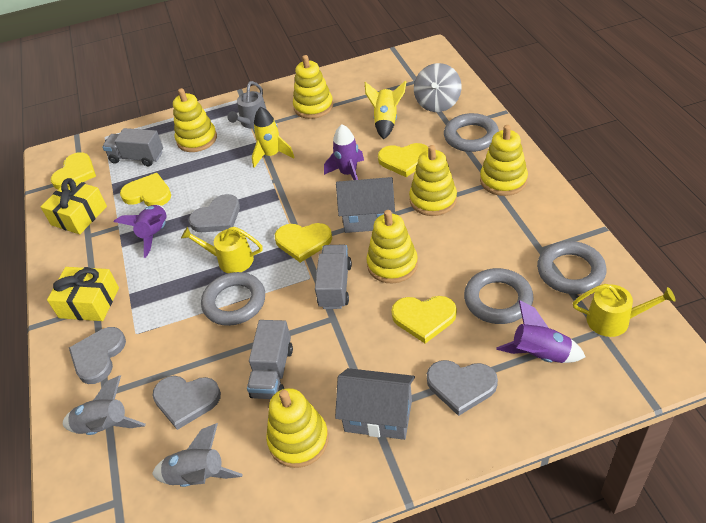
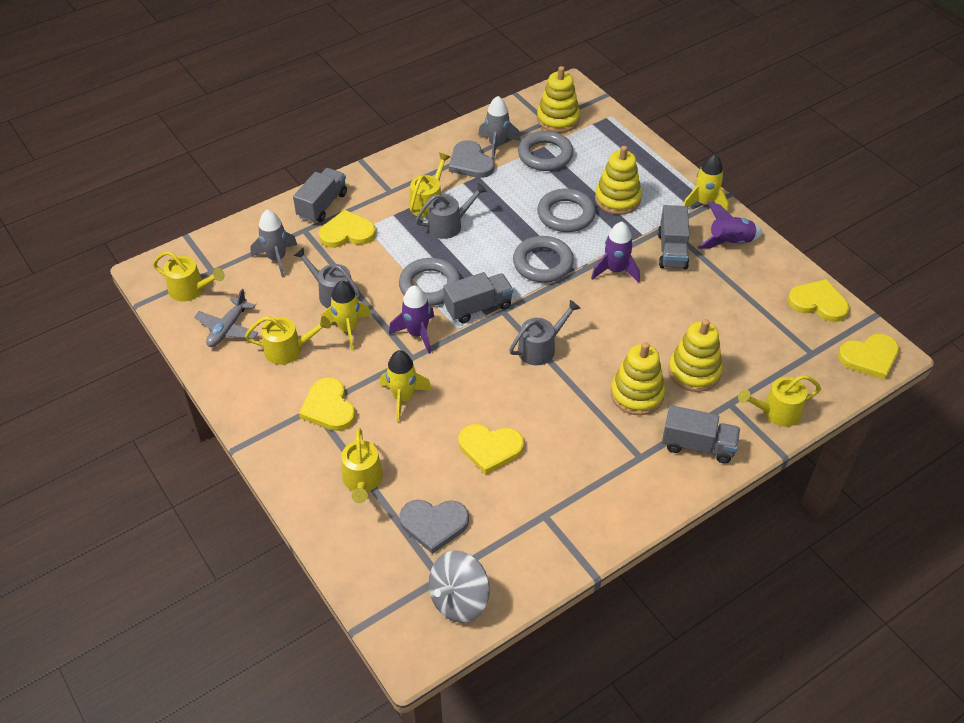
grey heart: 4 -> 2
grey house: 2 -> 0
grey plane: 0 -> 1
grey truck: 3 -> 4
grey watering can: 1 -> 3
yellow gift: 2 -> 0
yellow rocket: 2 -> 3
yellow stacking toy: 6 -> 4
yellow watering can: 2 -> 5

